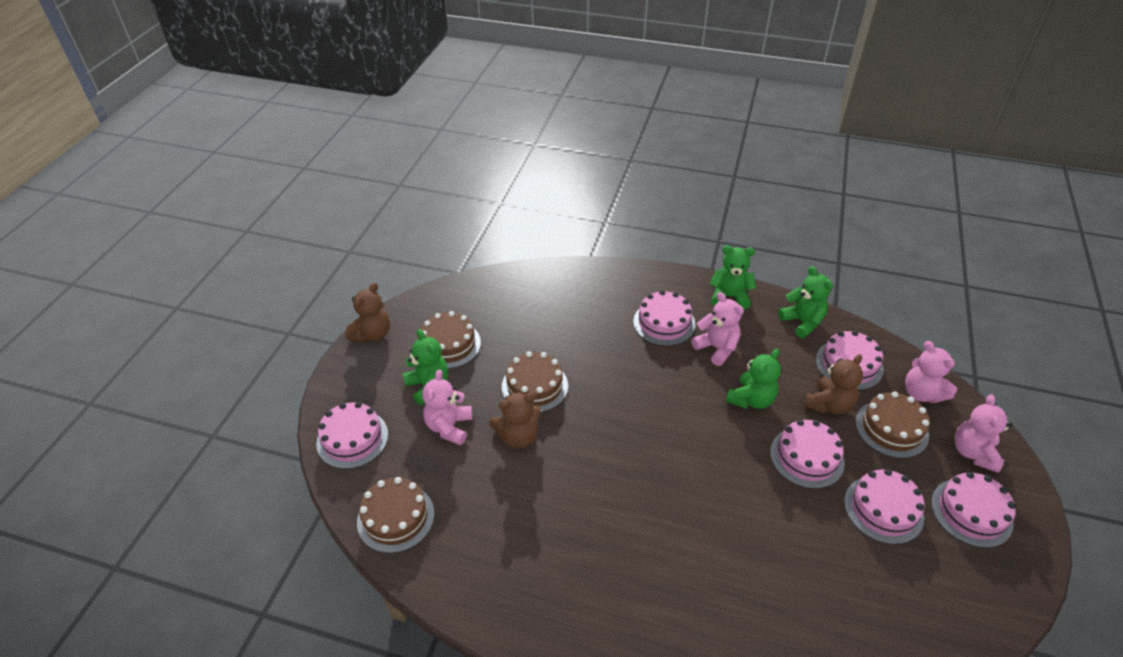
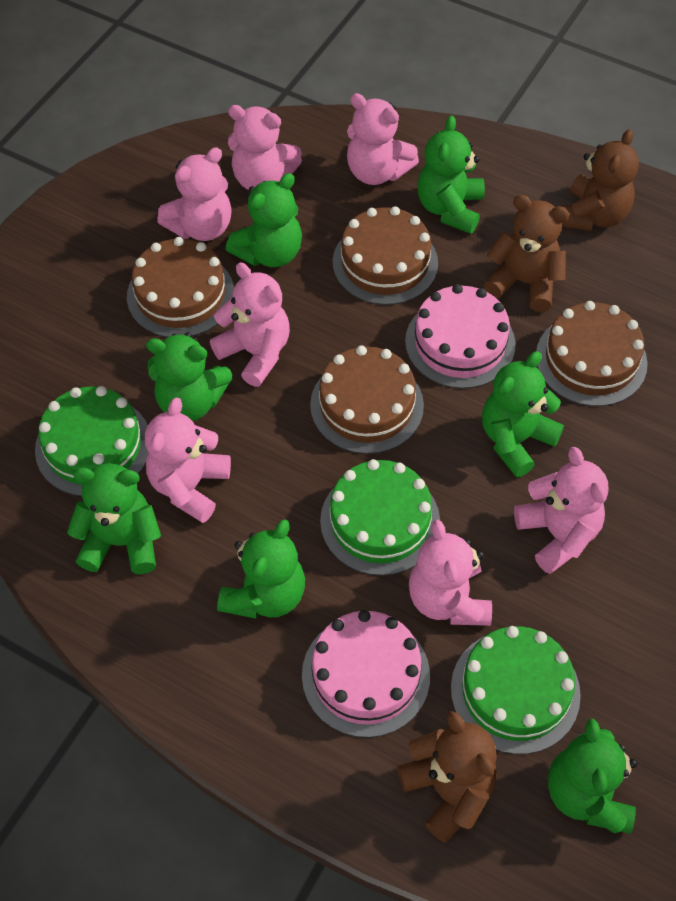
green cake: 0 -> 3
green teddy bear: 4 -> 7
pink cake: 6 -> 2
pink teddy bear: 4 -> 7

